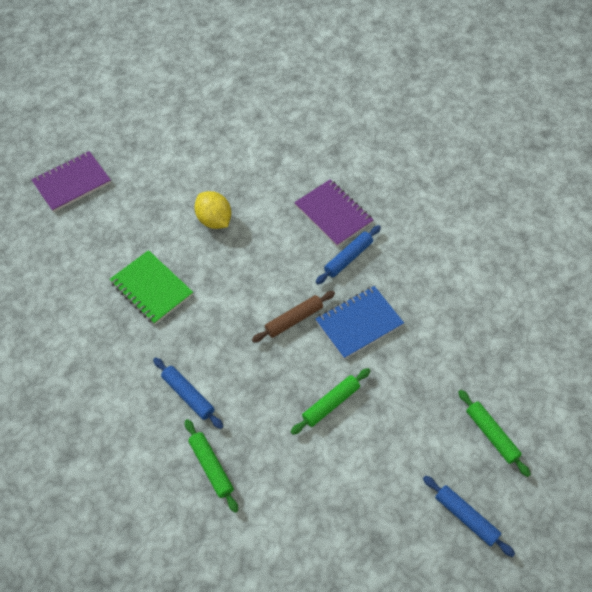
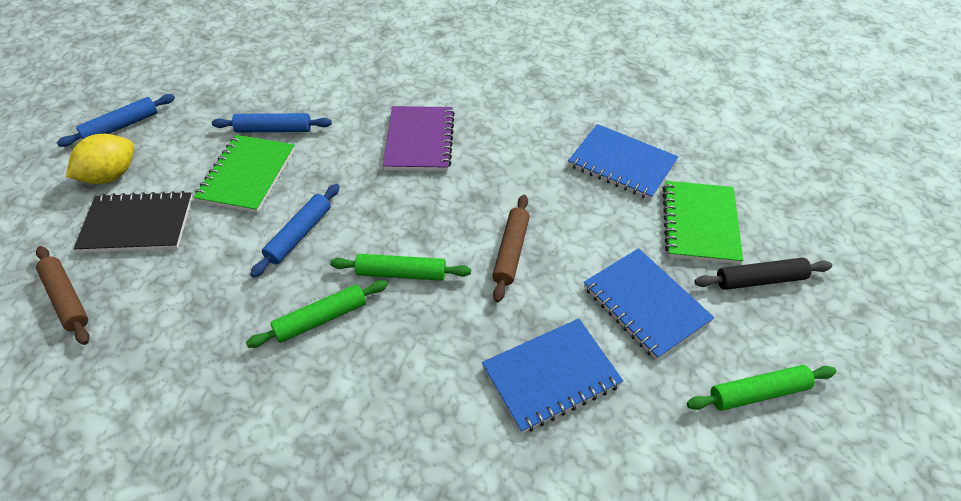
black notebook: 0 -> 1
black rolling pin: 0 -> 1
blue notebook: 1 -> 3
brown rolling pin: 1 -> 2
green notebook: 1 -> 2
purple notebook: 2 -> 1

